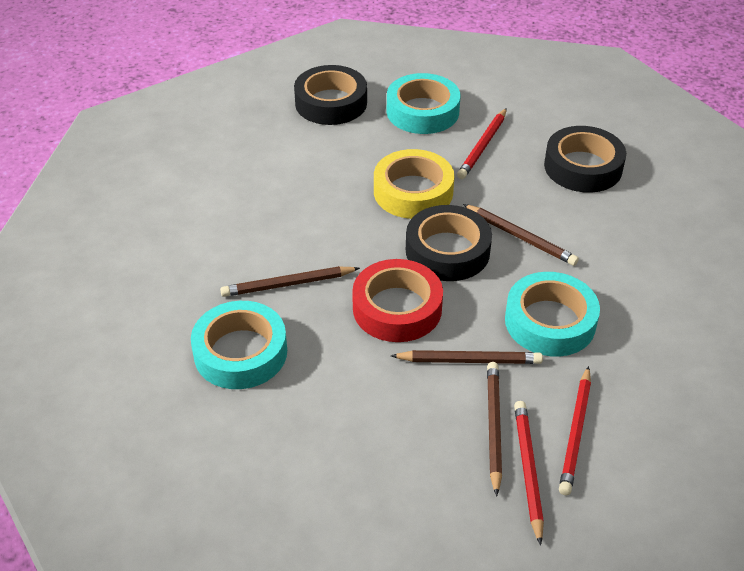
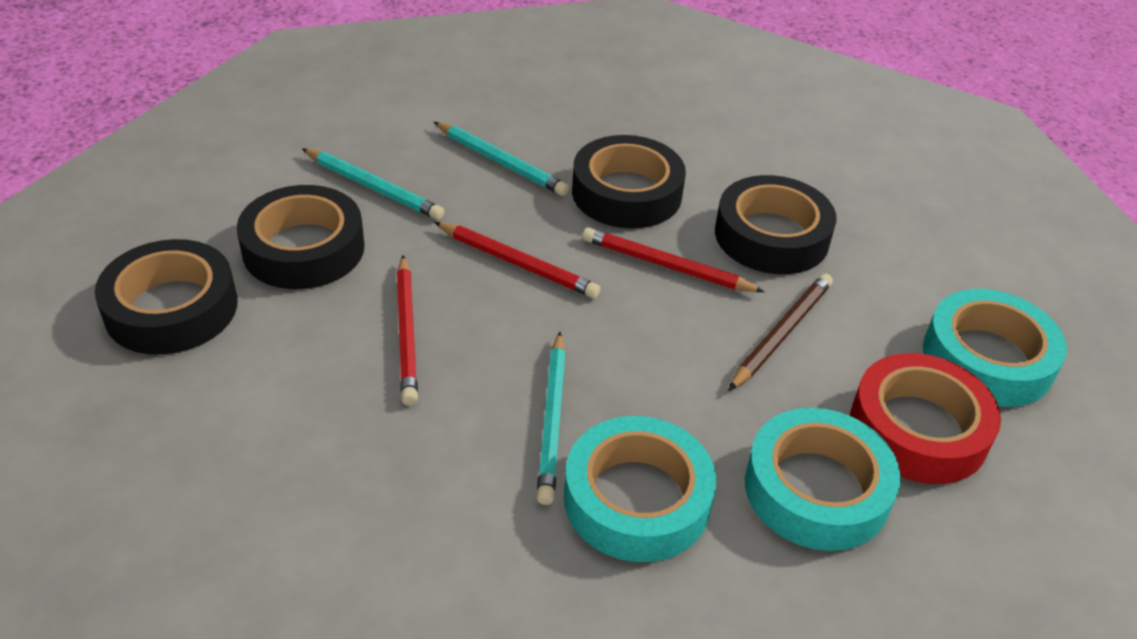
black tape: 3 -> 4
brown pencil: 4 -> 1
turquoise pencil: 0 -> 3
yellow tape: 1 -> 0

